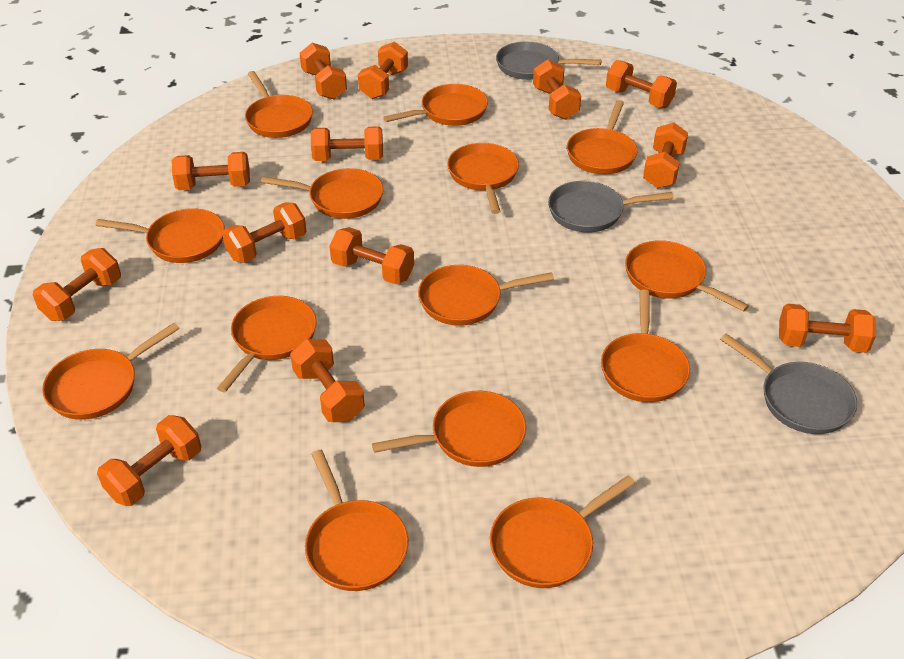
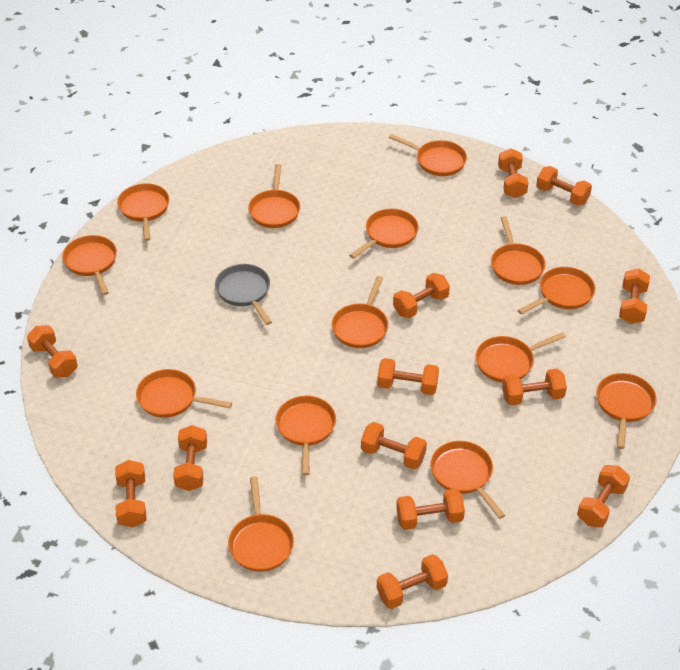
grey pan: 3 -> 1

